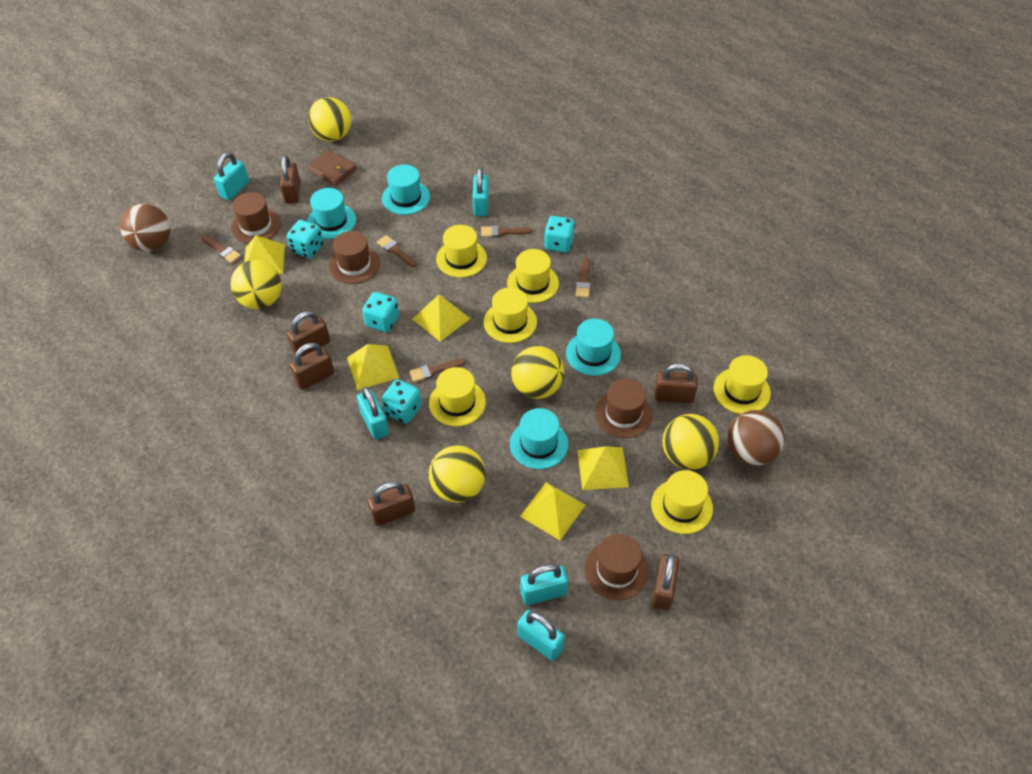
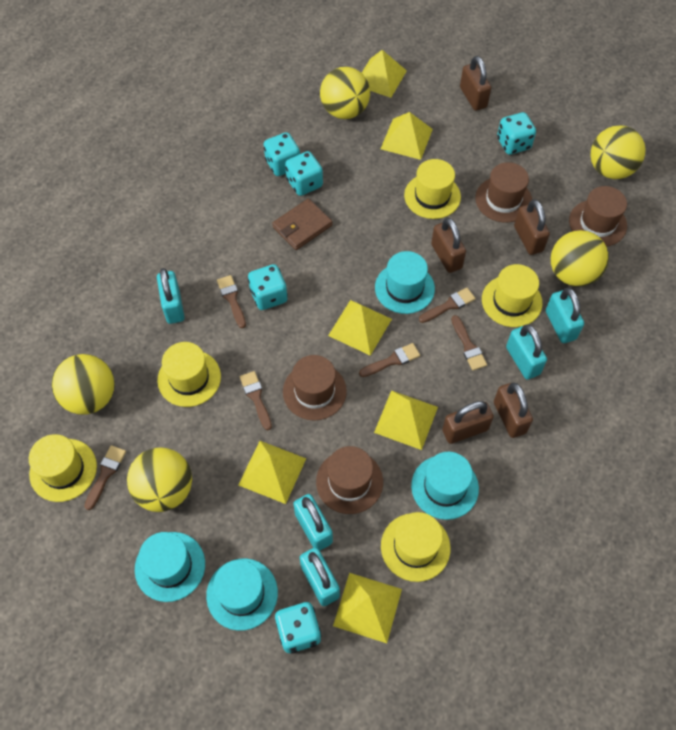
brown ball: 2 -> 0
brown brush: 5 -> 6
brown padlock: 6 -> 5
turquoise dice: 4 -> 5
yellow hat: 6 -> 5
yellow pyramid: 5 -> 6

